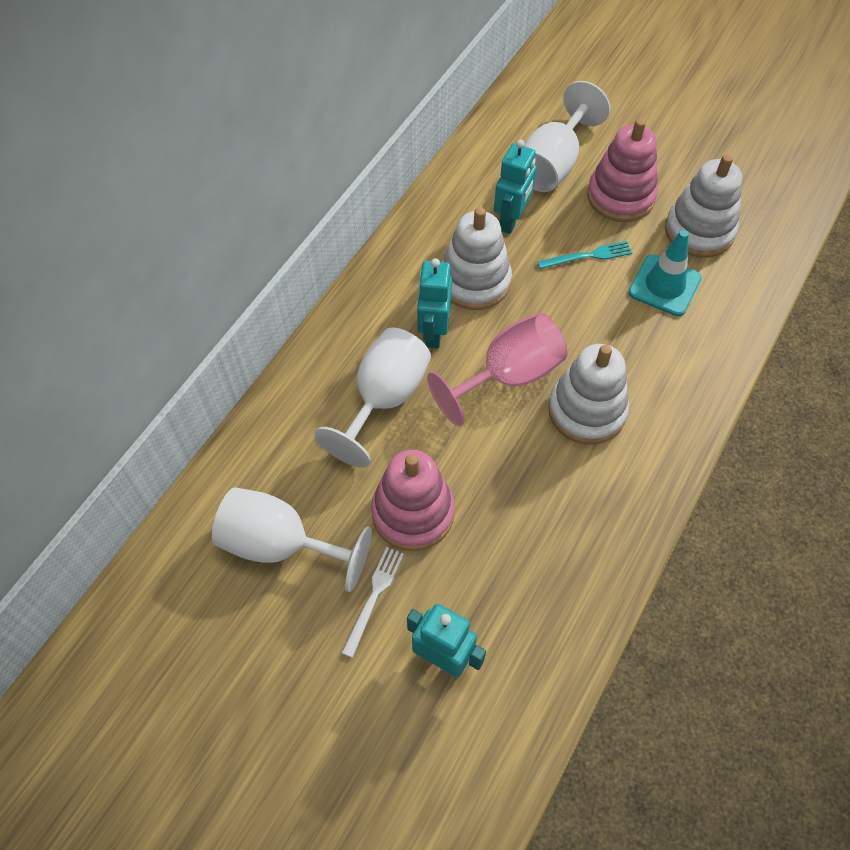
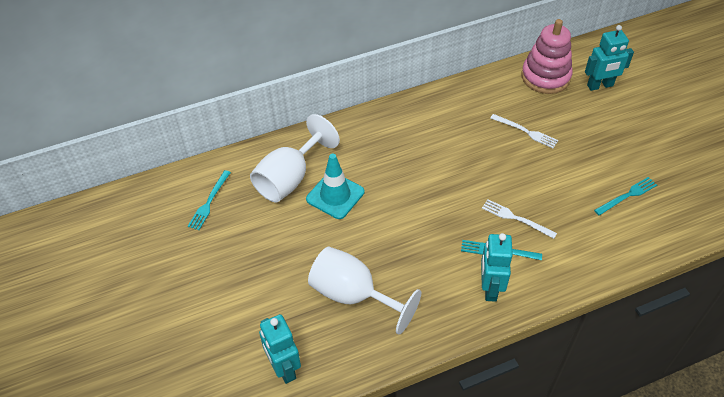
pink goblet: 1 -> 0
pink stacking toy: 2 -> 1
turquoise fork: 1 -> 3
white fork: 1 -> 2
white goblet: 3 -> 2
white stacking toy: 3 -> 0

